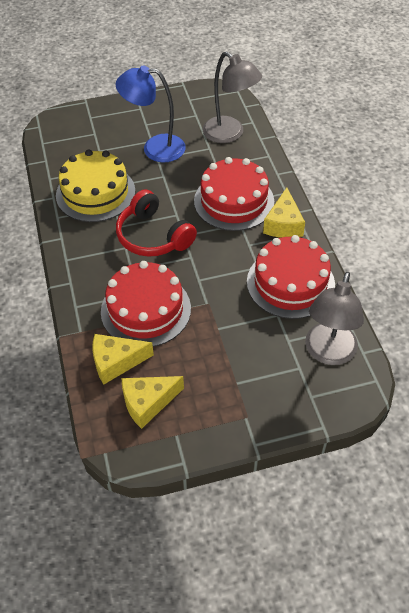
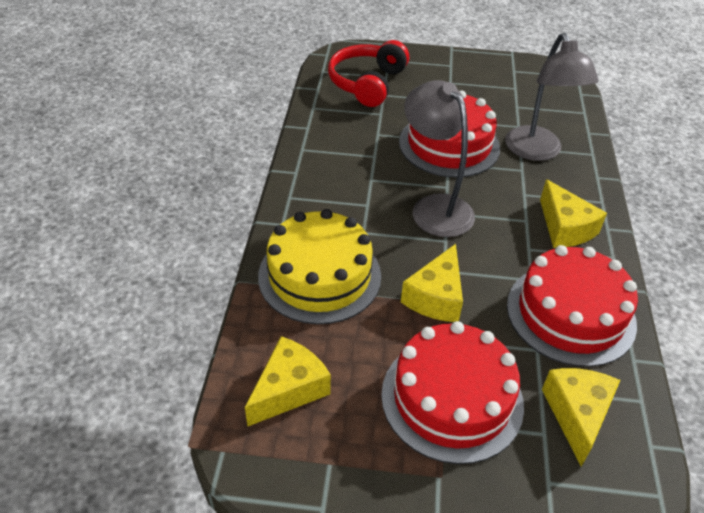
blue lamp: 1 -> 0
yellow cheese: 3 -> 4

